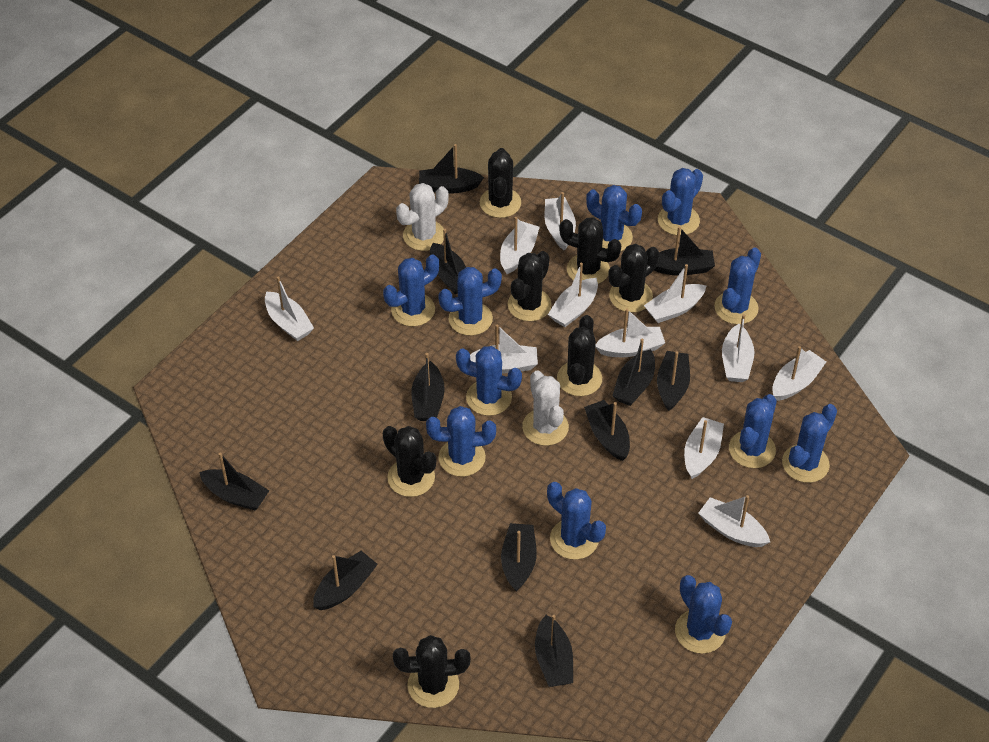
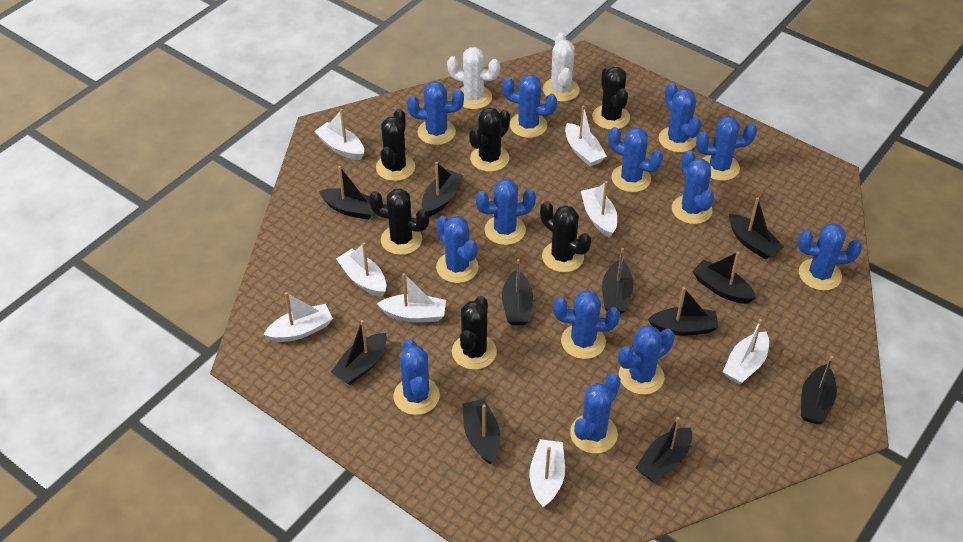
black cactus: 7 -> 6
blue cactus: 11 -> 13
white boat: 11 -> 8

